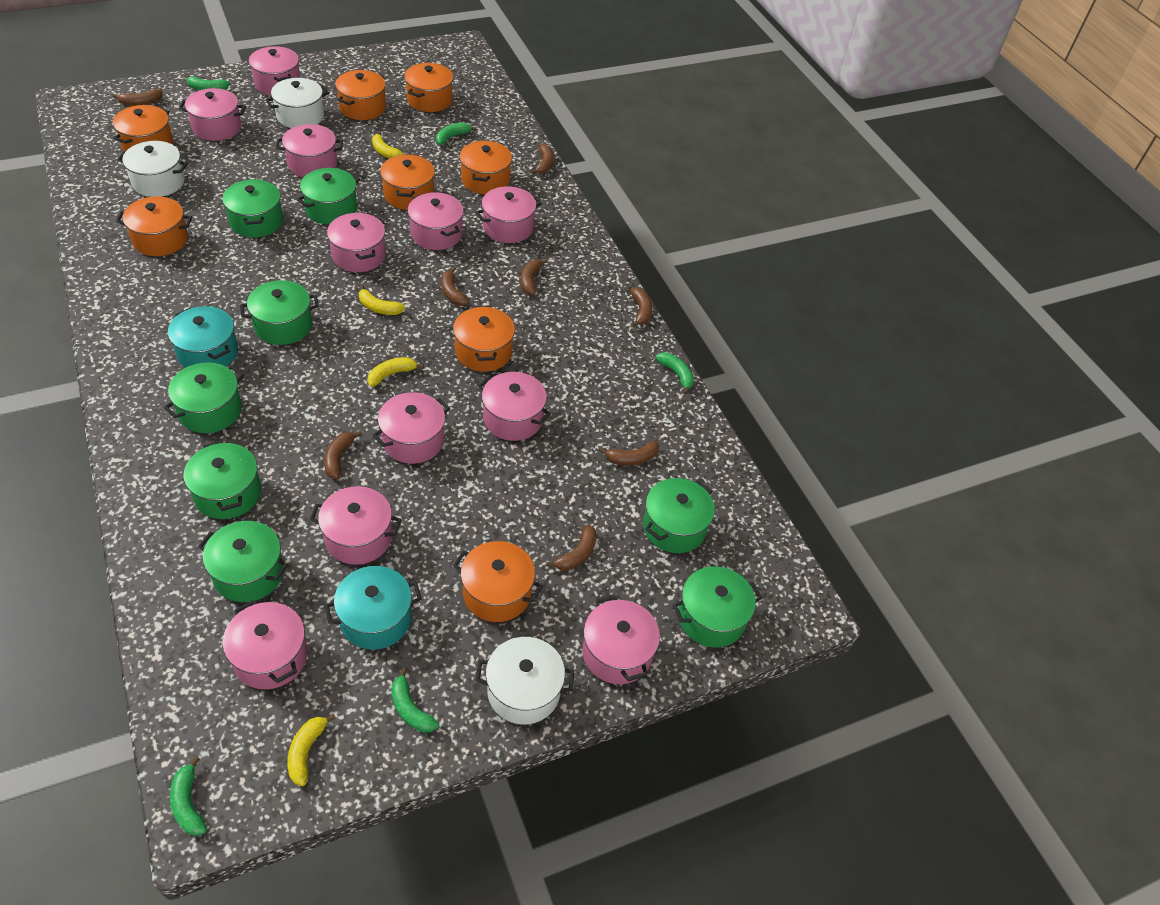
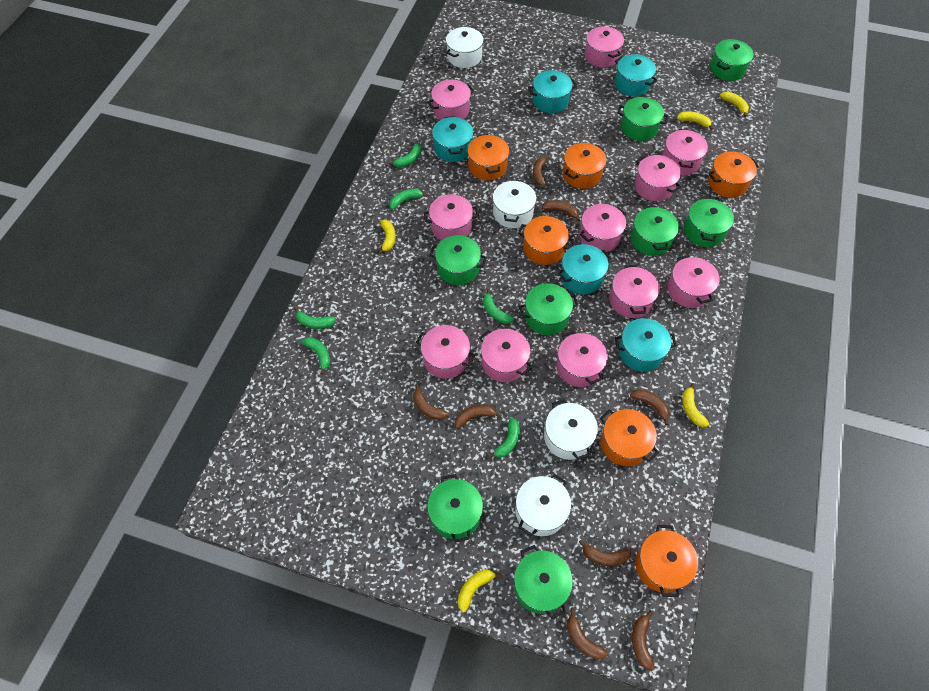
green banana: 5 -> 6
orange pot: 8 -> 6
turquoise pot: 2 -> 5
white pot: 3 -> 4
yellow banana: 4 -> 5

